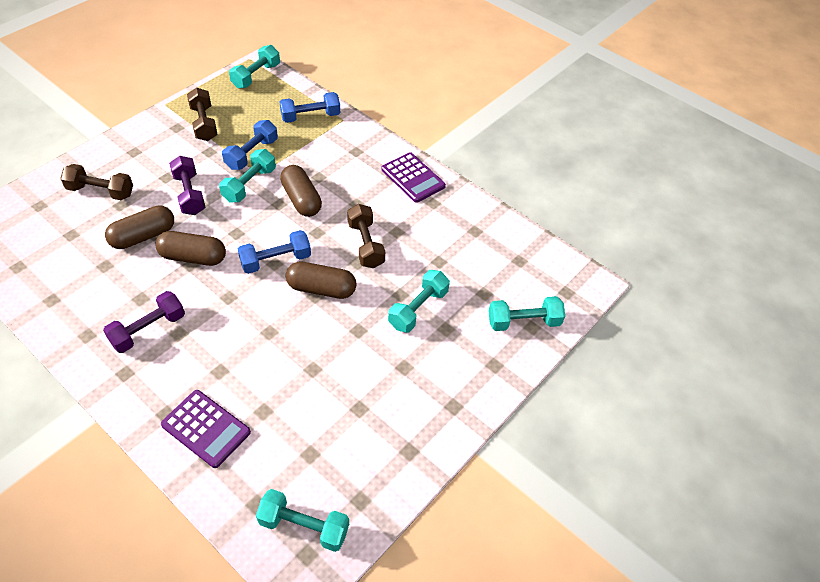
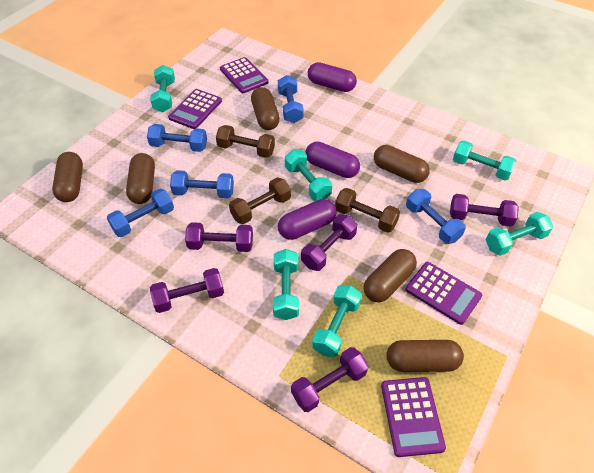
blue dumbbell: 3 -> 5
brown capsule: 4 -> 6
purple calculator: 2 -> 4
purple capsule: 0 -> 3
purple dumbbell: 2 -> 5
turquoise dumbbell: 5 -> 6

